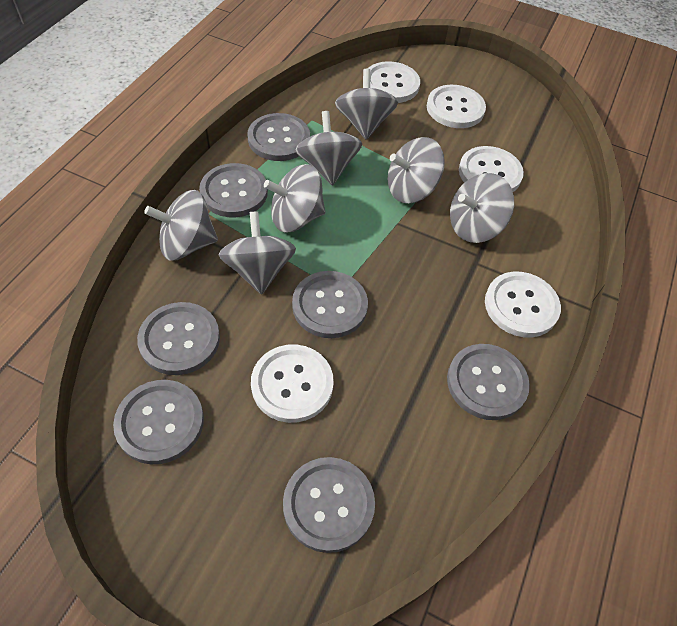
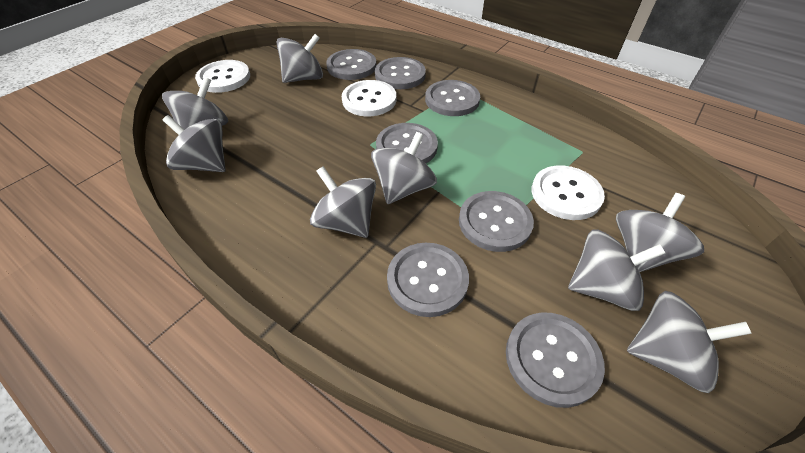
grey spinning top: 7 -> 8
white button: 5 -> 3

